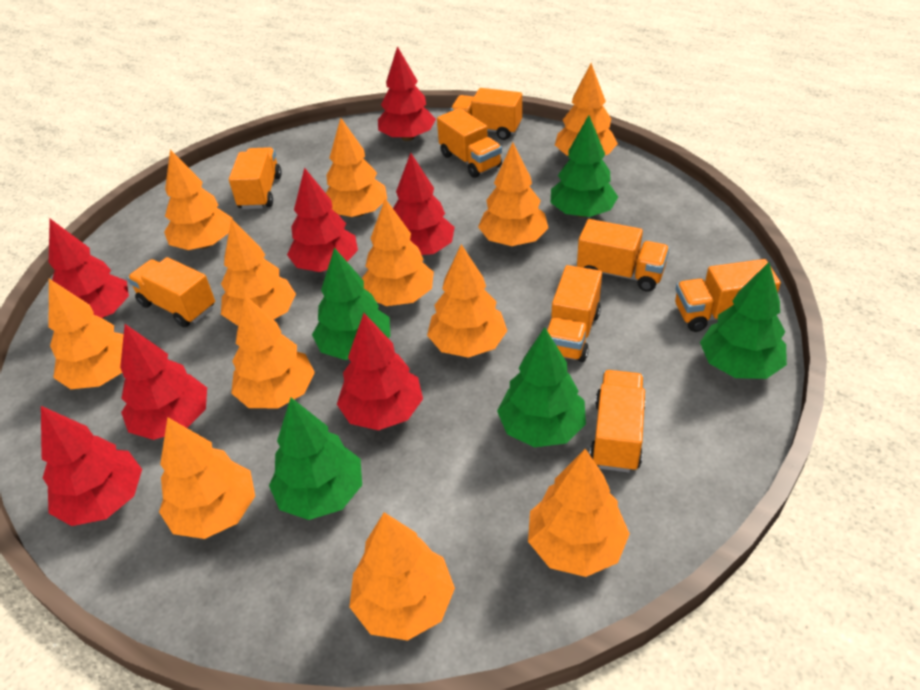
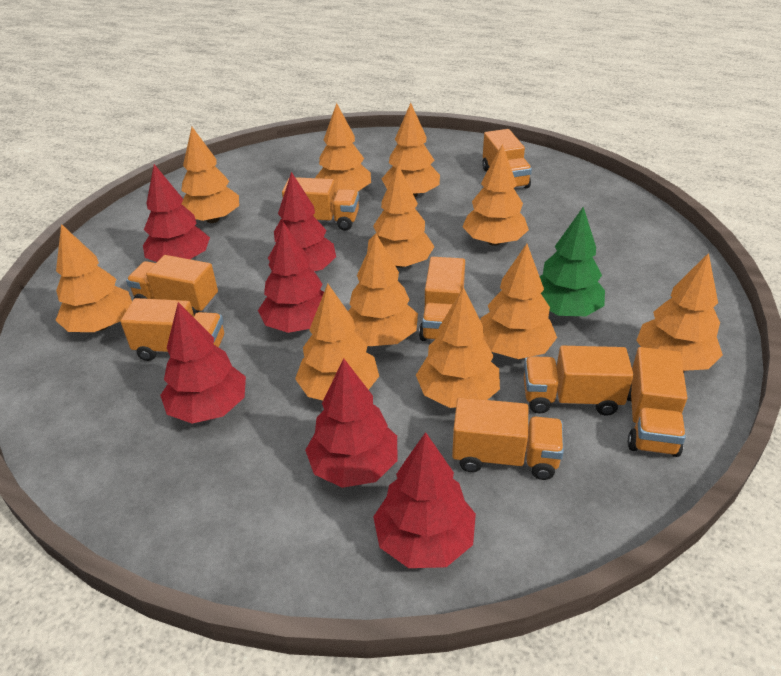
green tree: 5 -> 1
orange tree: 12 -> 11
red tree: 7 -> 6

